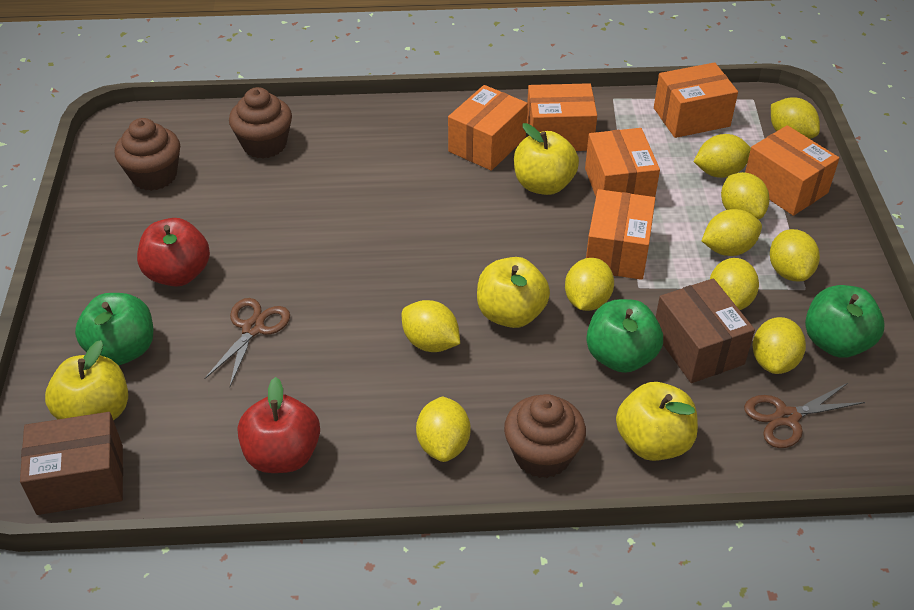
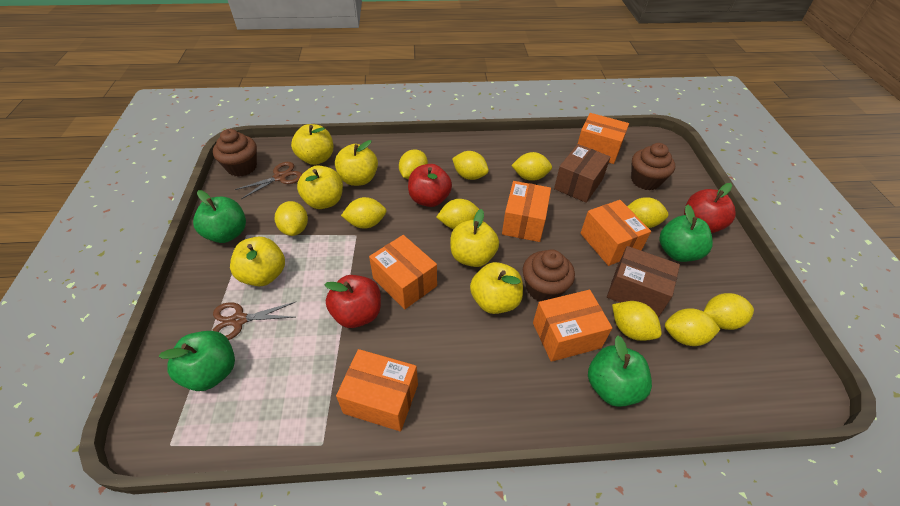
green apple: 3 -> 4
red apple: 2 -> 3
yellow apple: 4 -> 6

